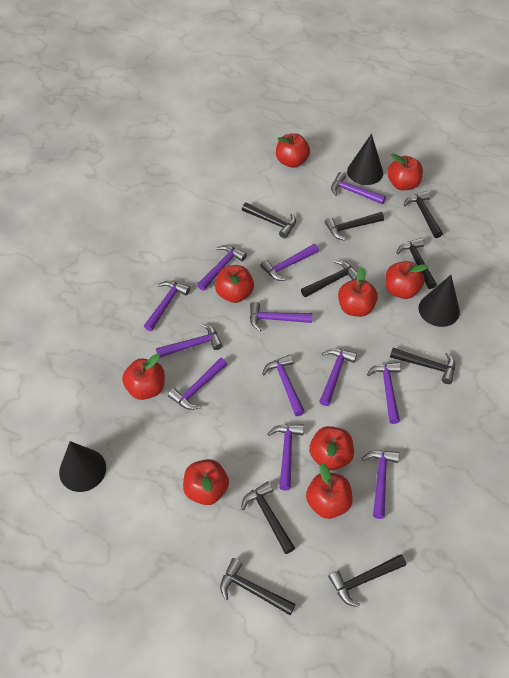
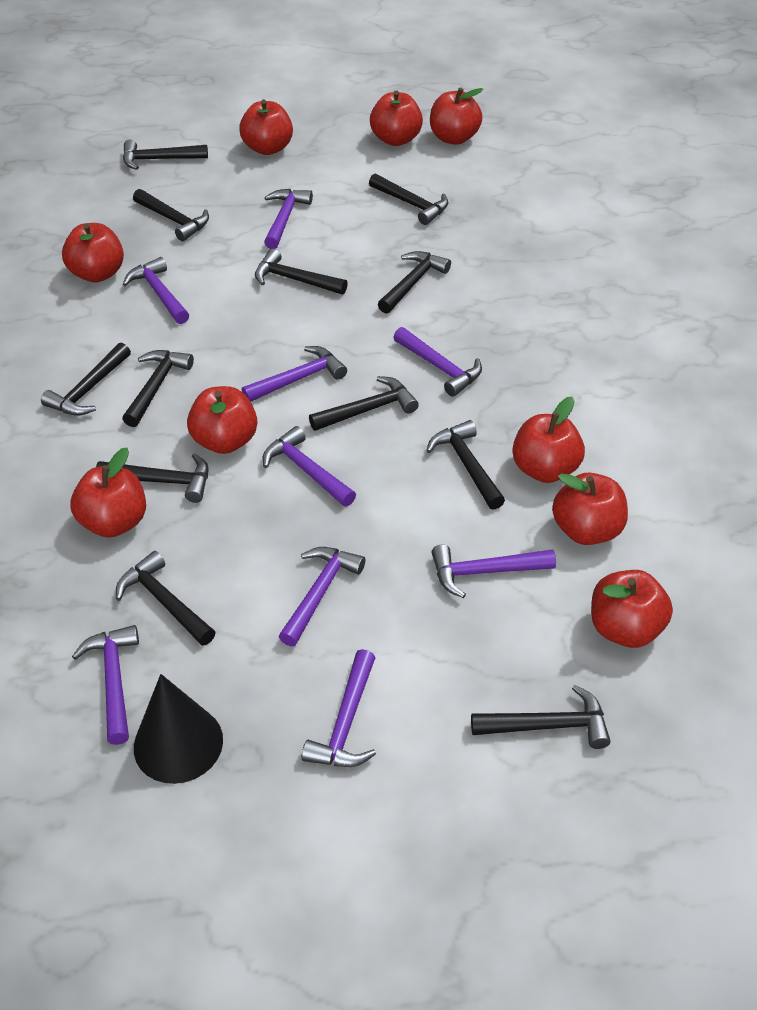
black cone: 3 -> 1
black hammer: 9 -> 12
purple hammer: 12 -> 9

